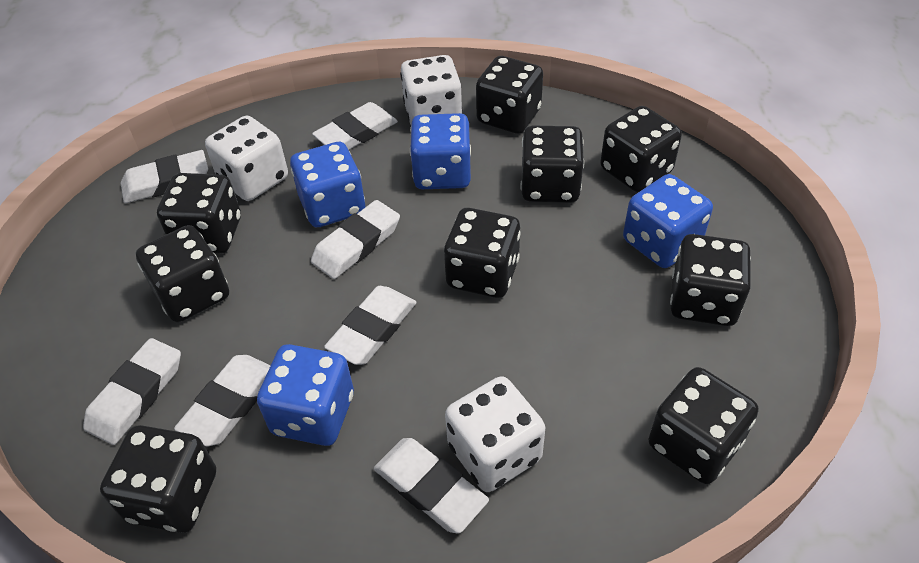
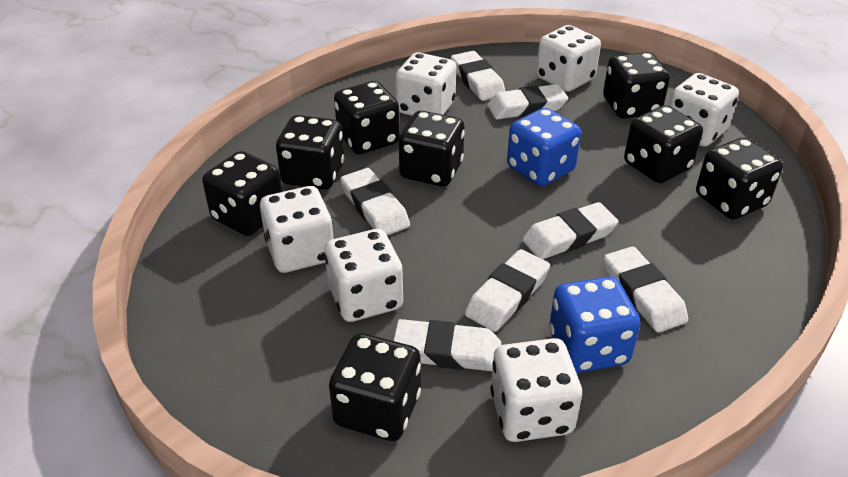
black dice: 9 -> 8
blue dice: 4 -> 2
white dice: 3 -> 6

